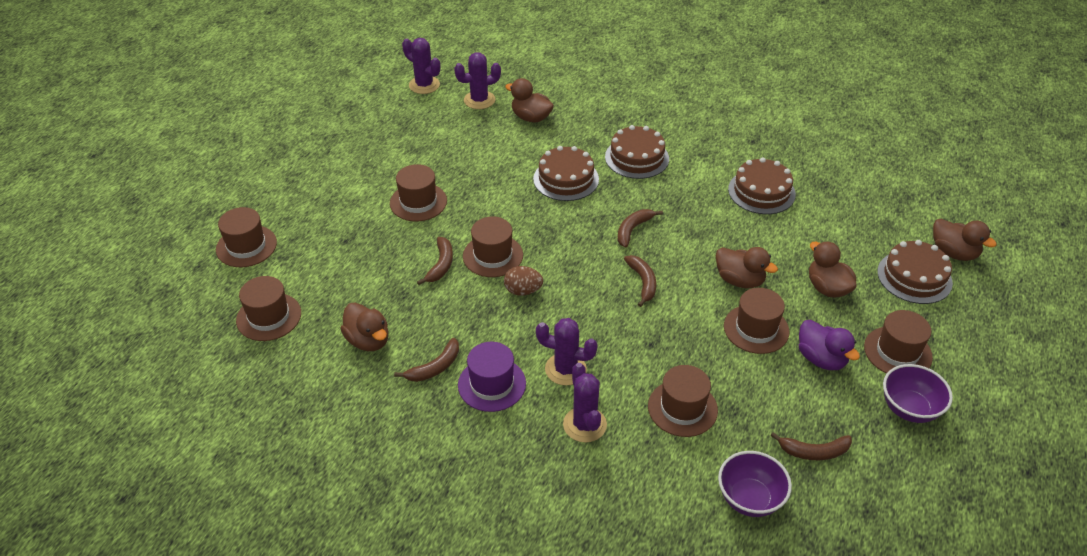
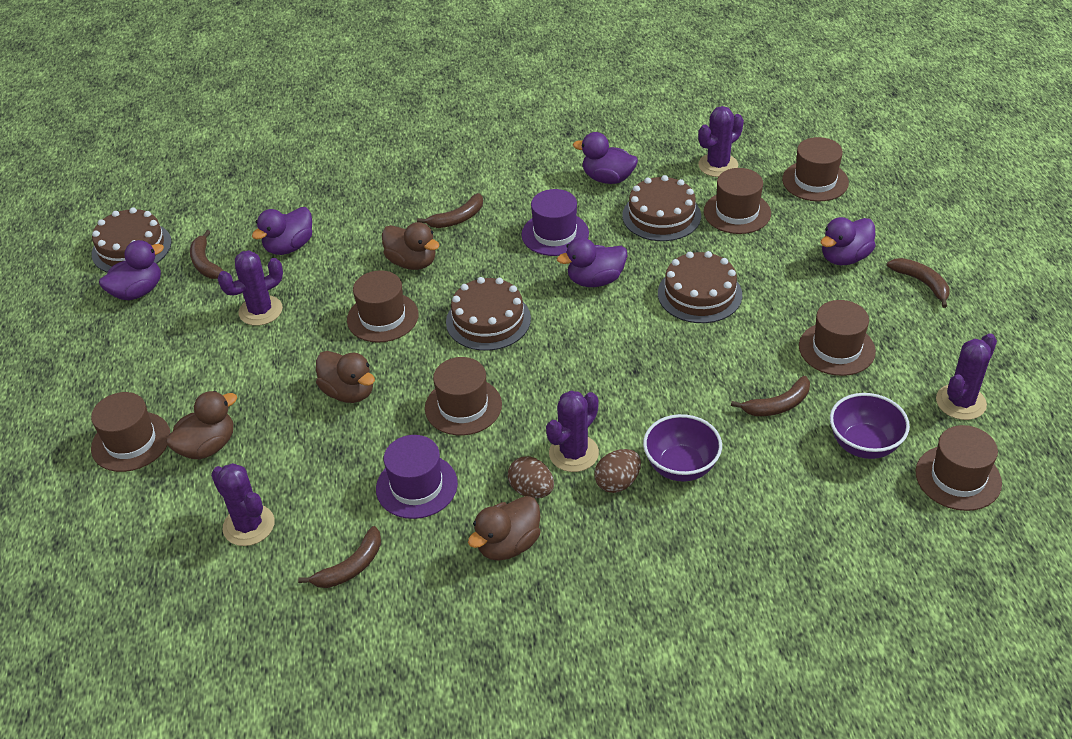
brown duck: 5 -> 4
brown egg: 1 -> 2
purple cactus: 4 -> 5
purple duck: 1 -> 5
purple hat: 1 -> 2

